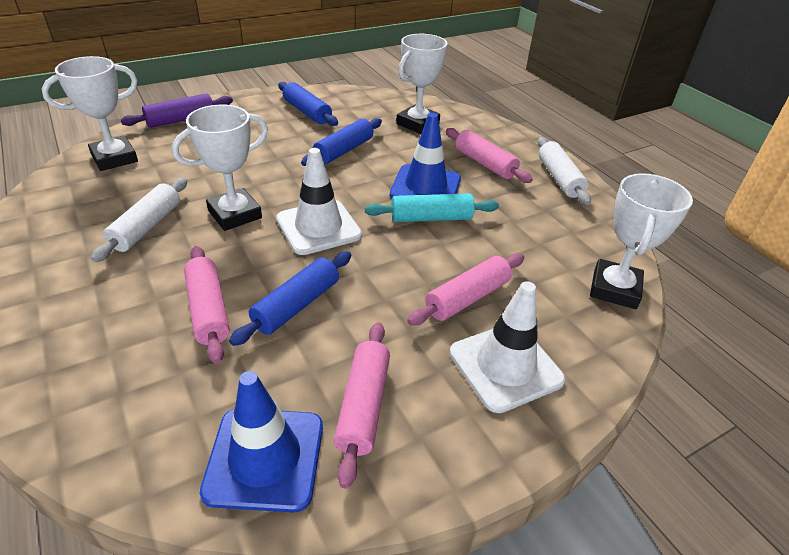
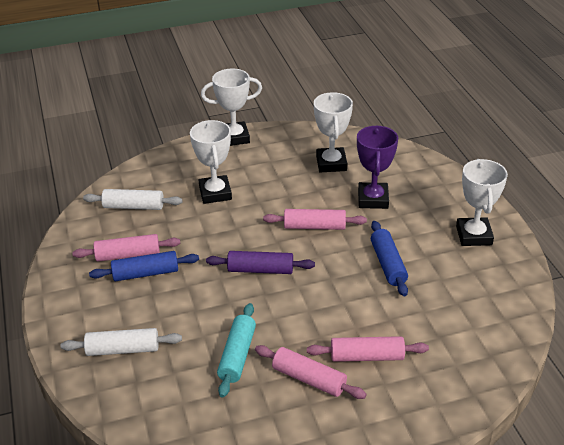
blue rolling pin: 3 -> 2
blue traffic cone: 2 -> 0
purple trophy: 0 -> 1
white traffic cone: 2 -> 0

